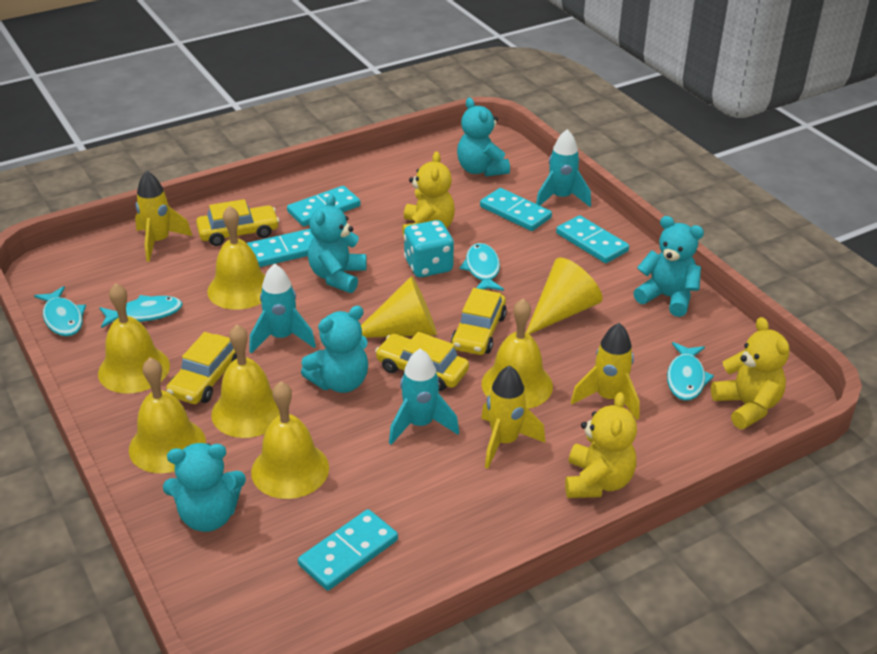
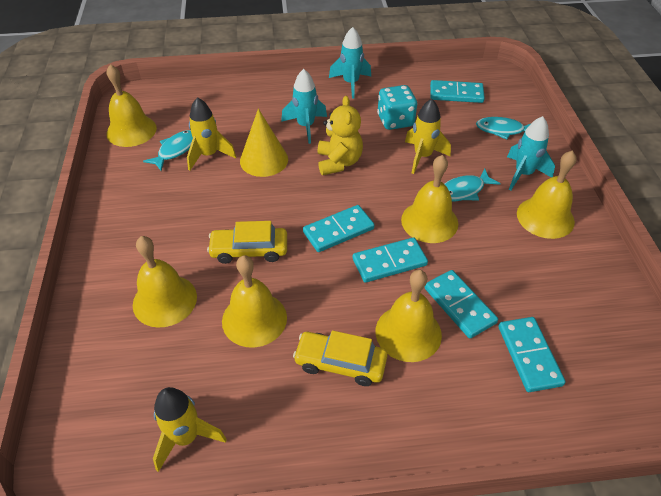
turquoise fish: 4 -> 3
turquoise teddy bear: 5 -> 0
yellow car: 4 -> 2
yellow cone: 2 -> 1
yellow teddy bear: 3 -> 1

